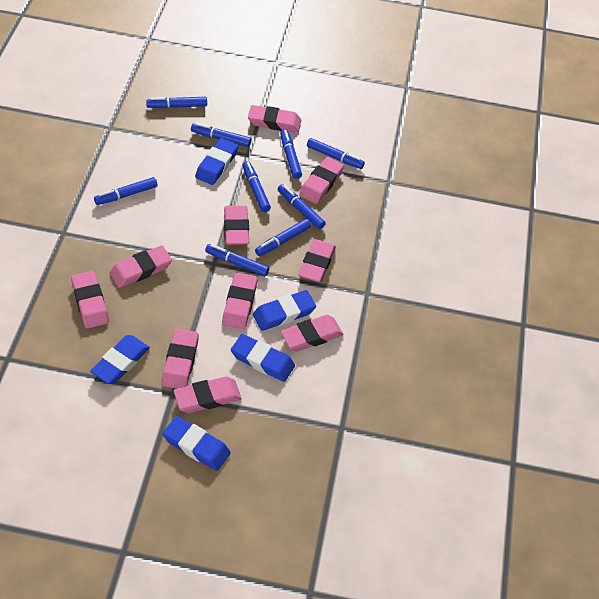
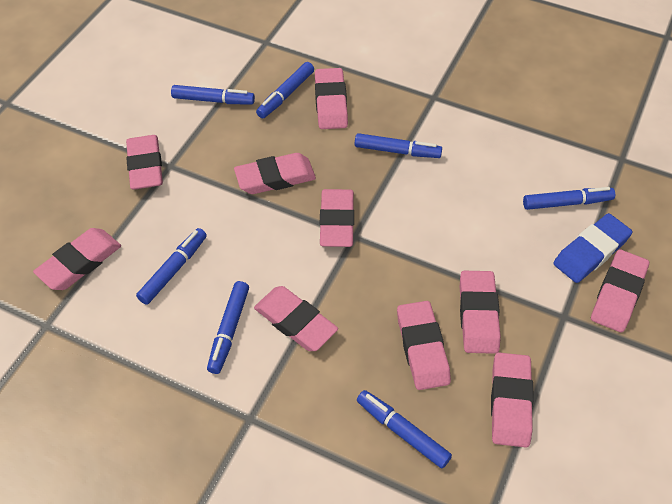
blue eraser: 5 -> 1
blue marker: 9 -> 7

